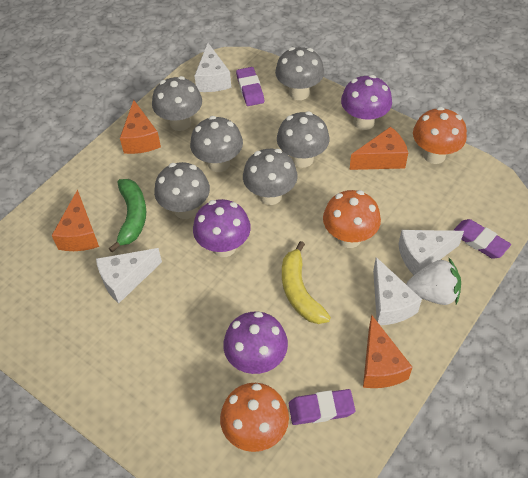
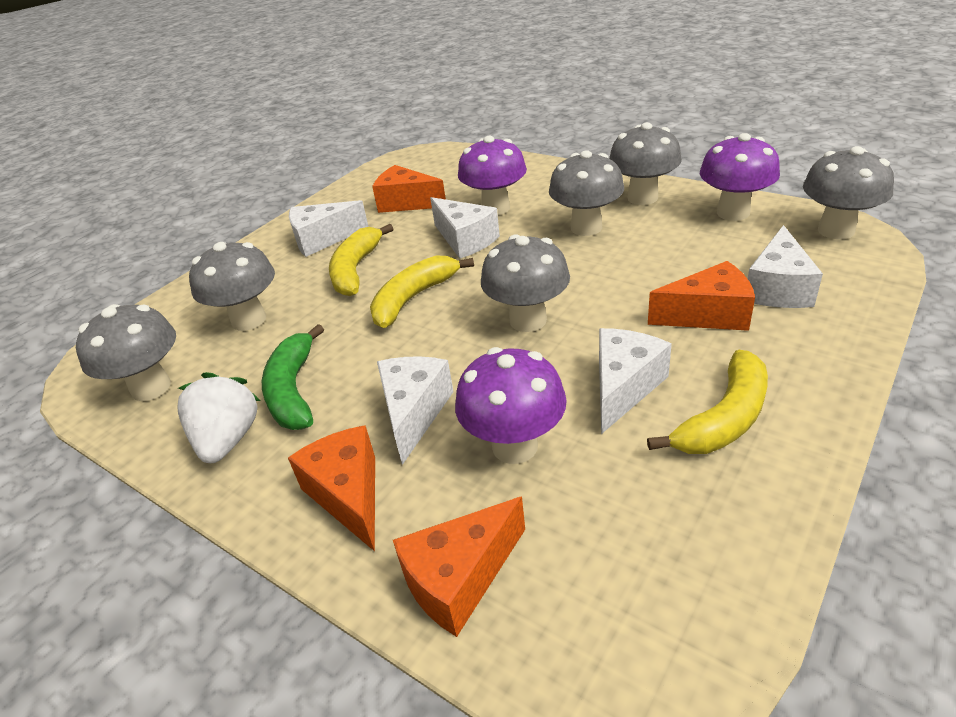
orange mushroom: 3 -> 0
purple eraser: 3 -> 0
white cheese: 4 -> 5
yellow banana: 1 -> 3

